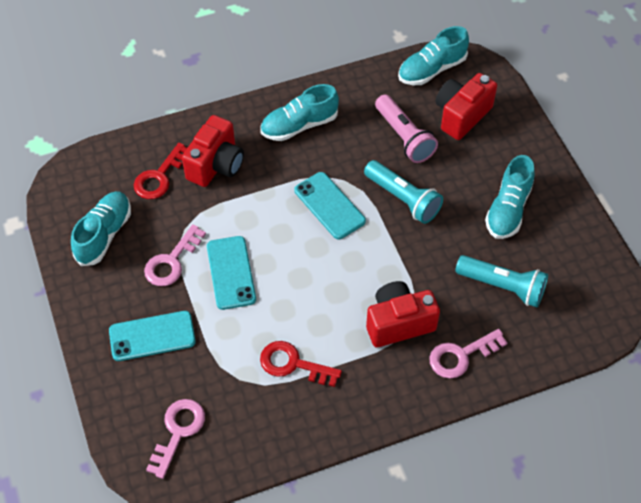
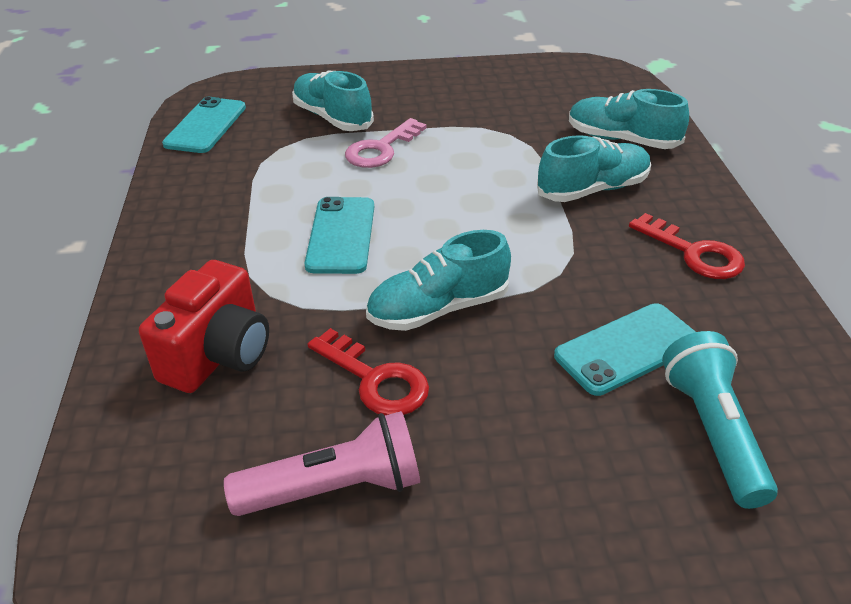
pink key: 3 -> 1
red camera: 3 -> 1
turquoise flashlight: 2 -> 1

